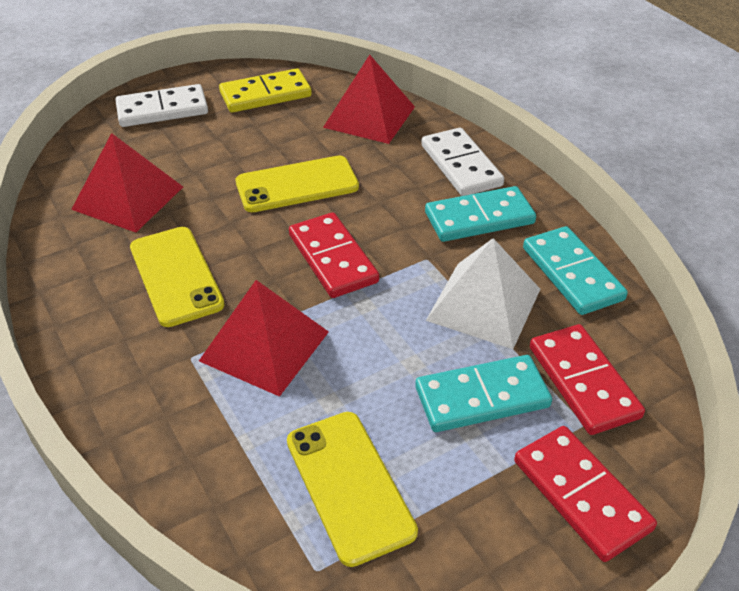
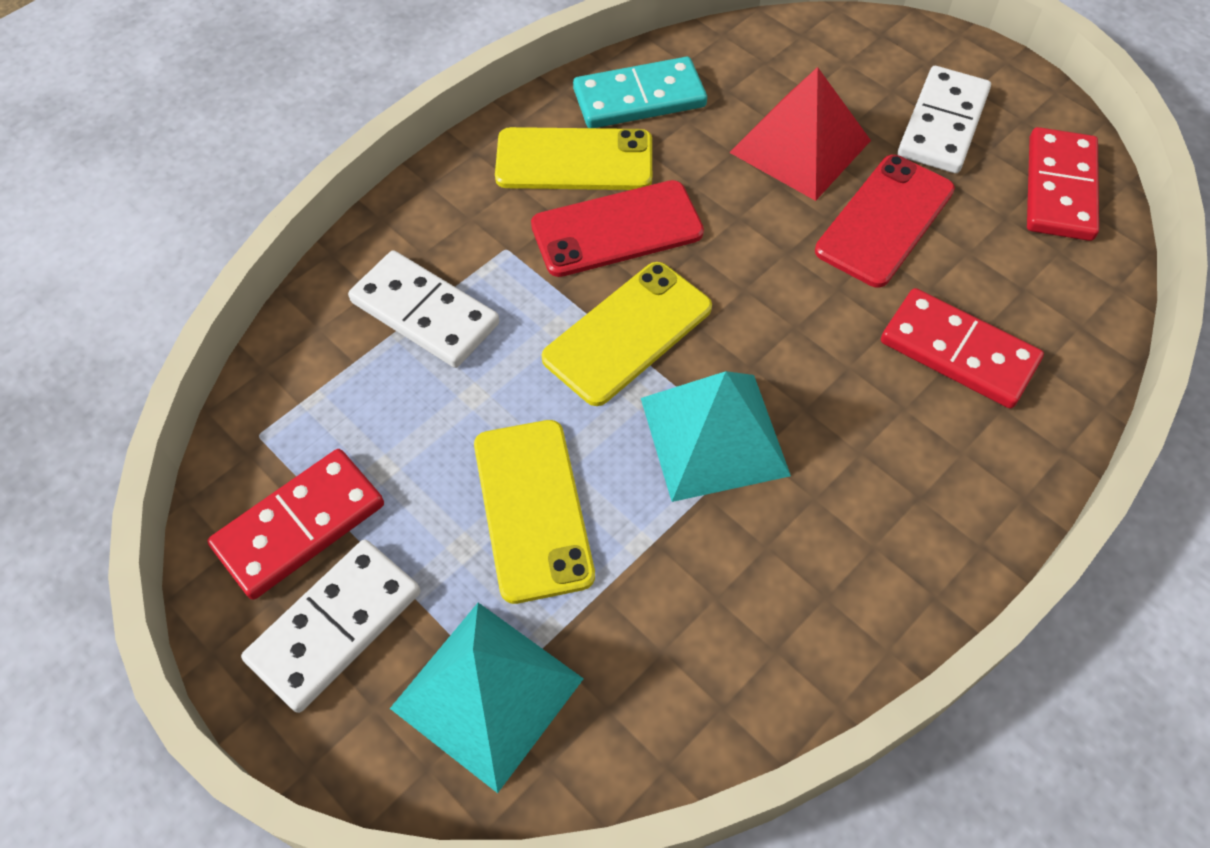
red phone: 0 -> 2
red pyramid: 3 -> 1
turquoise domino: 3 -> 1
turquoise pyramid: 0 -> 2
white domino: 2 -> 3
white pyramid: 1 -> 0
yellow domino: 1 -> 0

